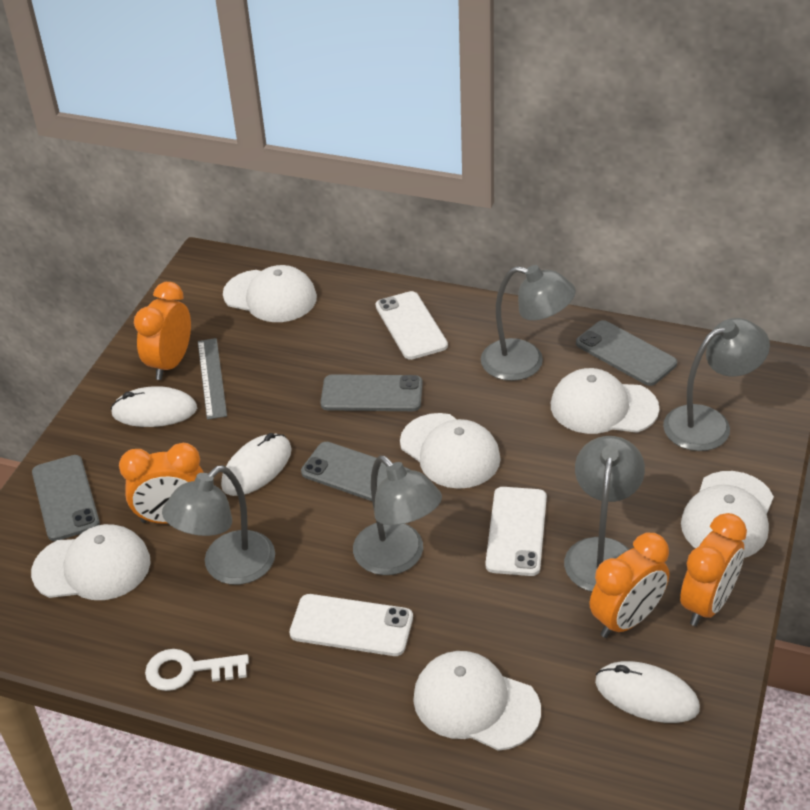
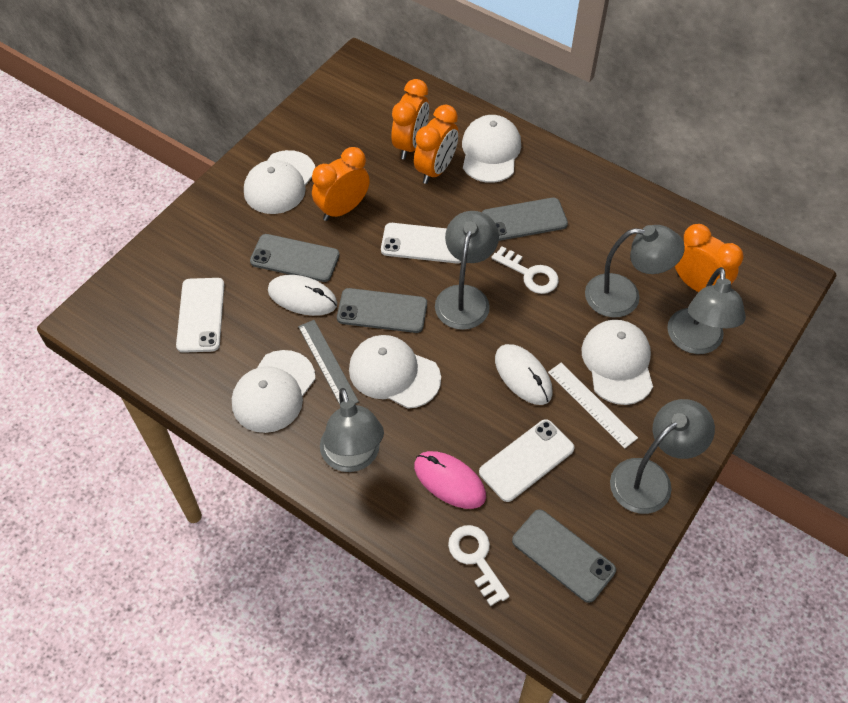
pink mouse: 0 -> 1
white cap: 6 -> 5
white key: 1 -> 2
white mouse: 3 -> 2
white ruler: 0 -> 1

